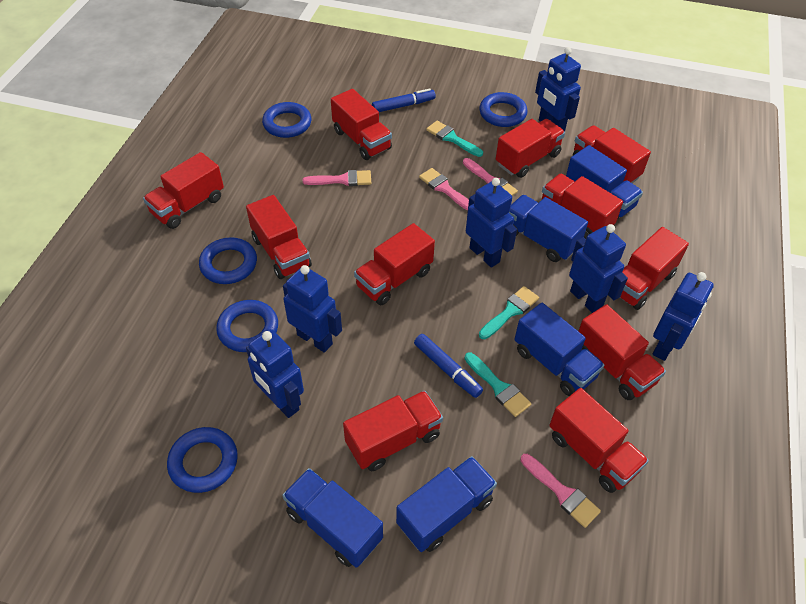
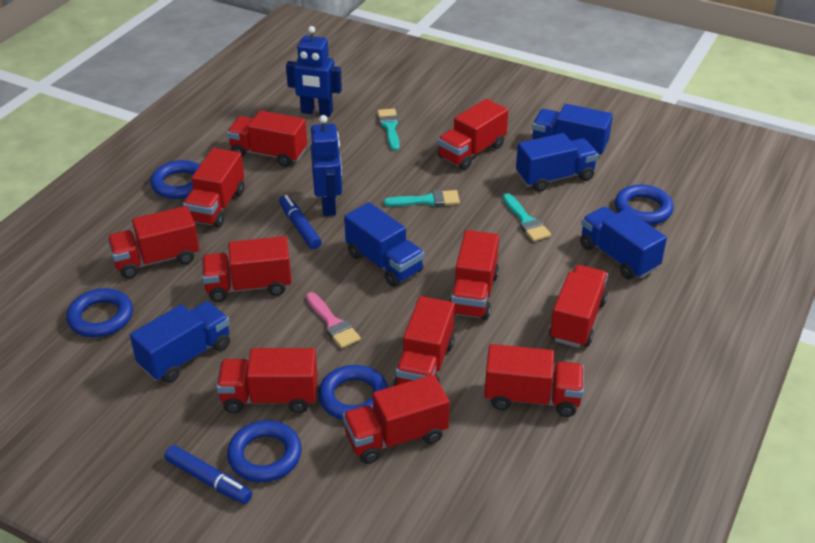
blue robot: 6 -> 2
pink brush: 4 -> 1

